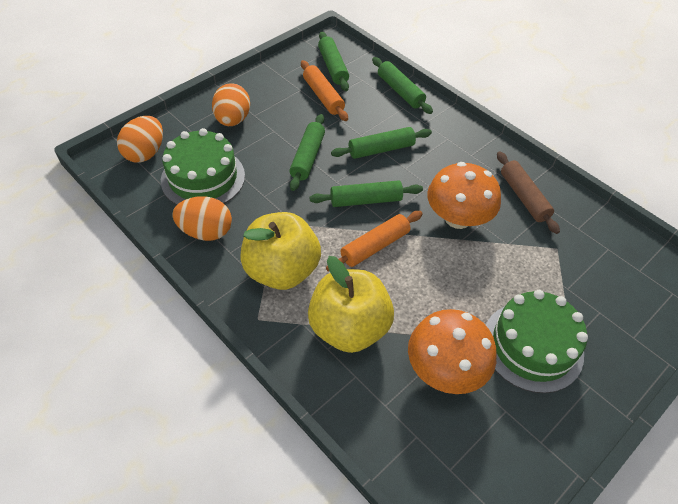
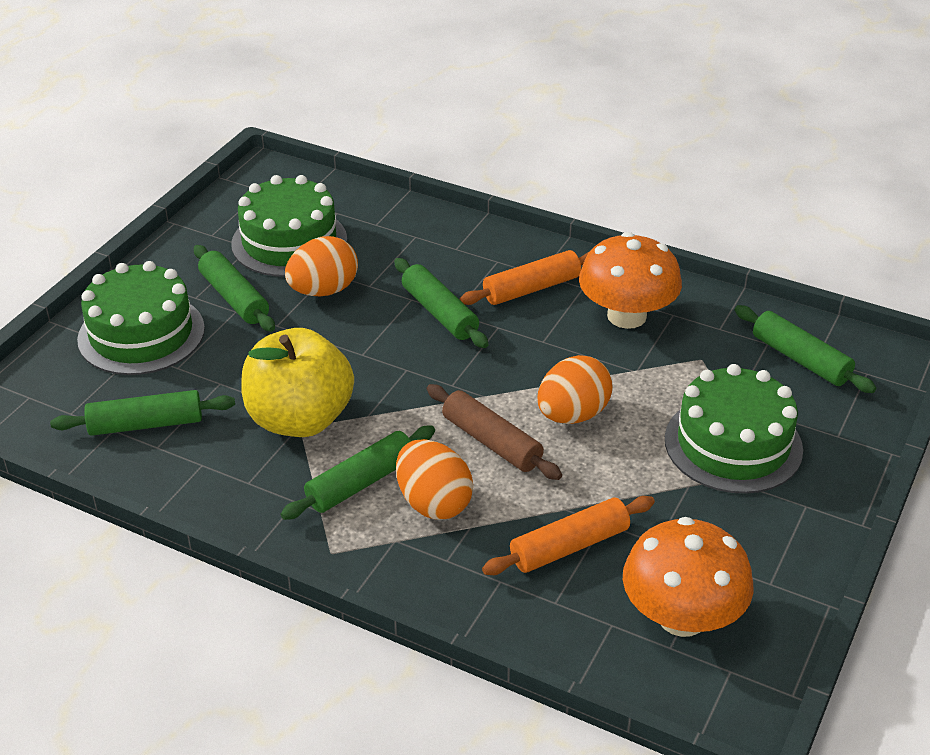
green cake: 2 -> 3
yellow apple: 2 -> 1

